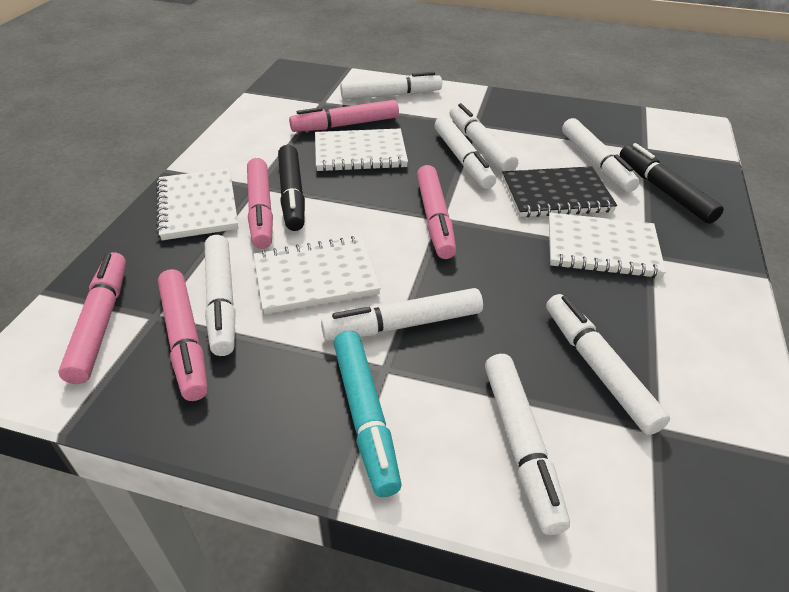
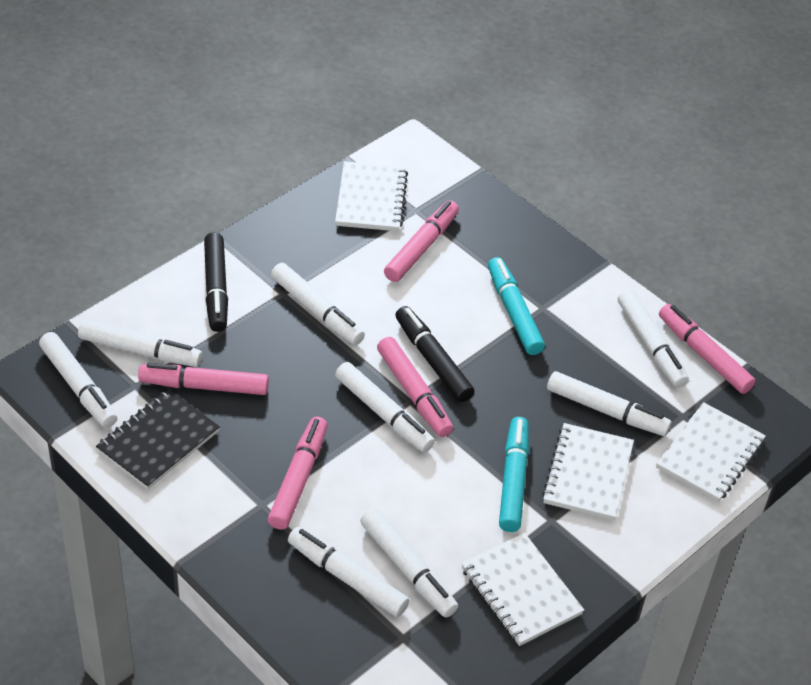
turquoise marker: 1 -> 2

